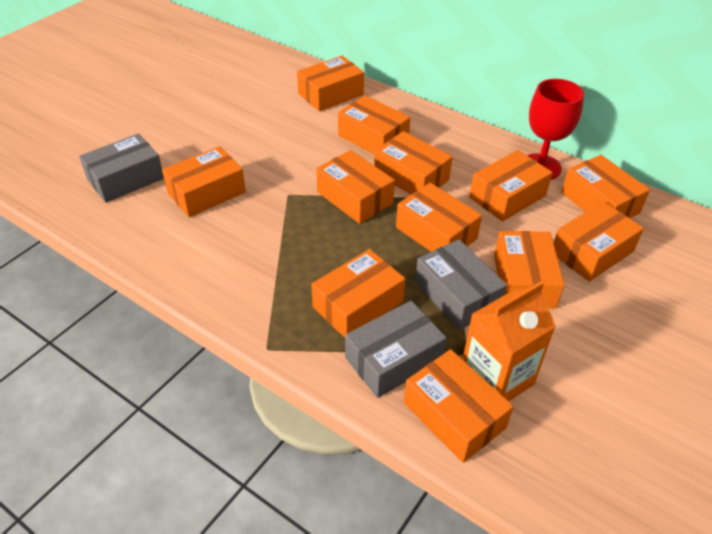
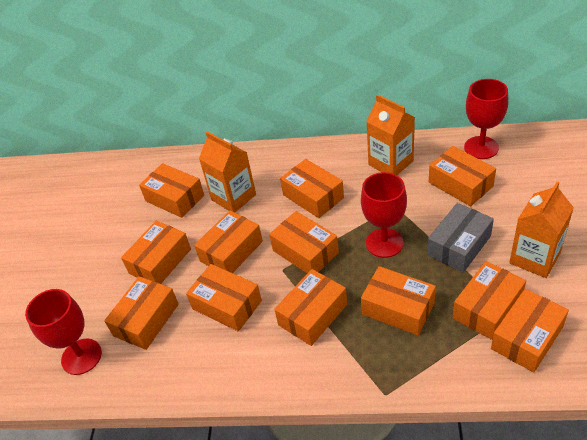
grey box: 3 -> 1
orange carton: 1 -> 3
red goblet: 1 -> 3

